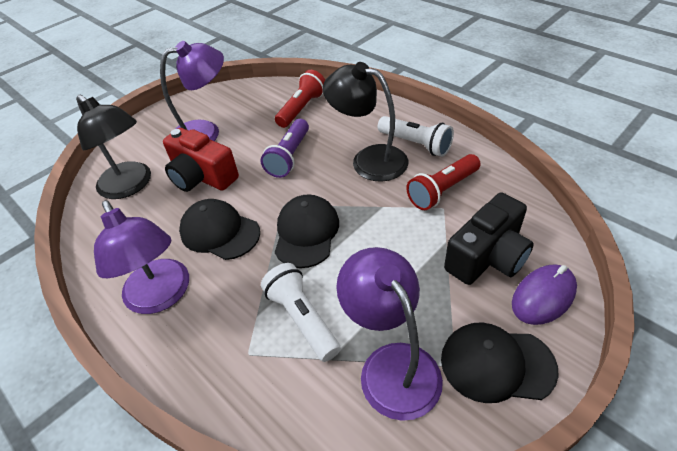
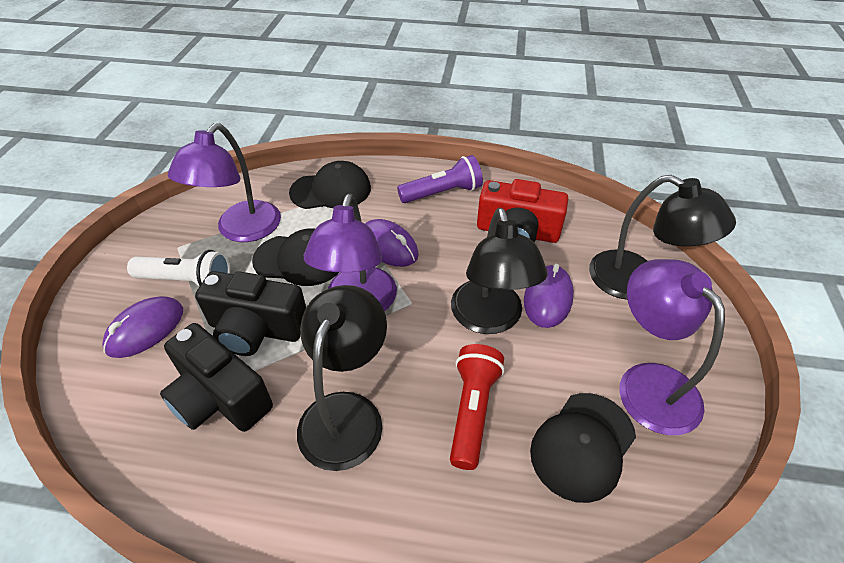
black camera: 1 -> 2
black lamp: 2 -> 3
purple mouse: 1 -> 3
red flashlight: 2 -> 1
white flashlight: 2 -> 1

